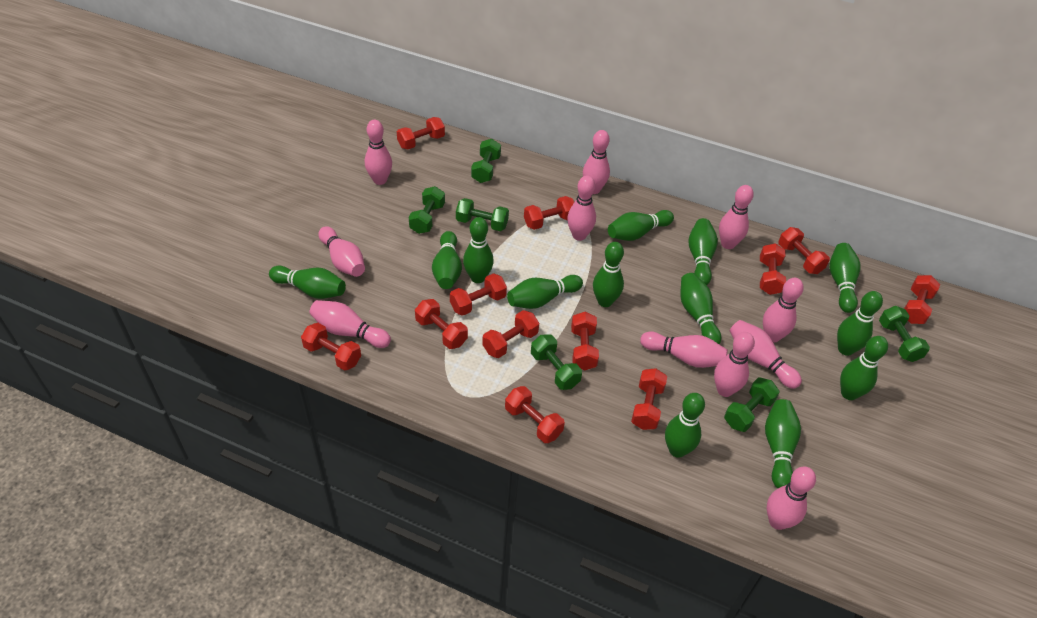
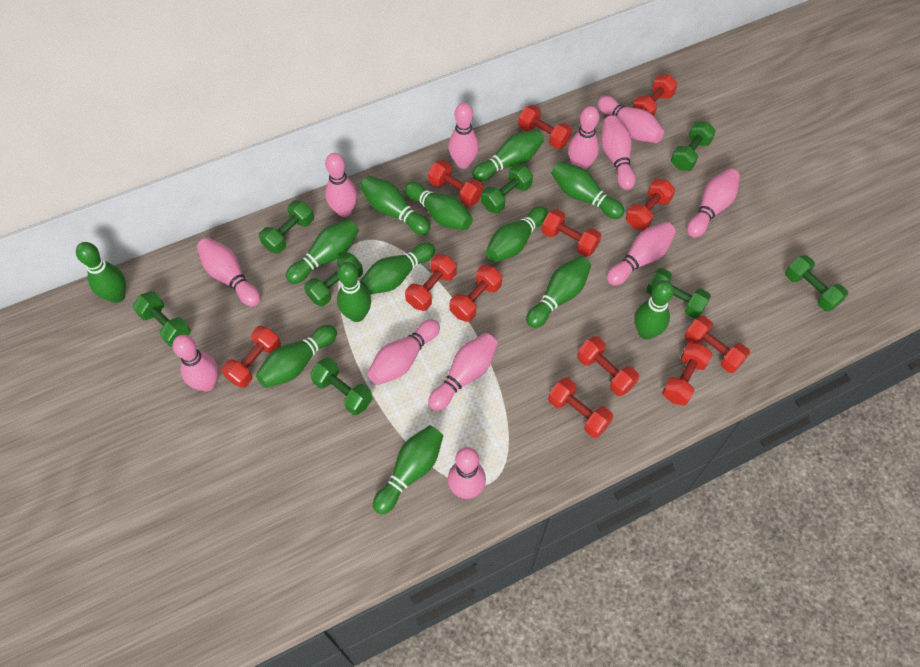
green dumbbell: 6 -> 8
pink bowling pin: 11 -> 12

